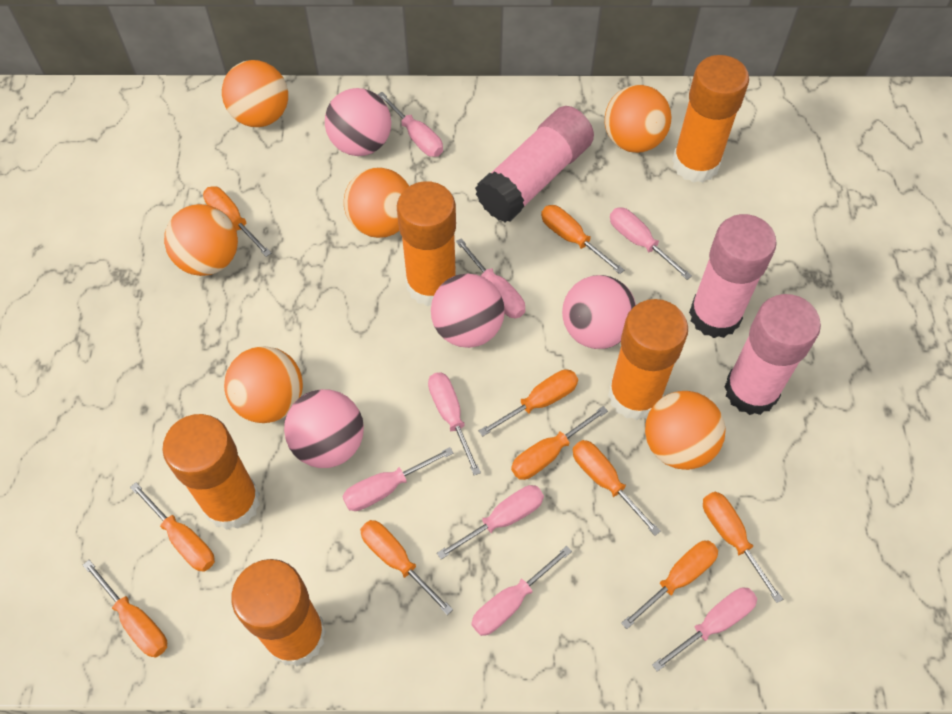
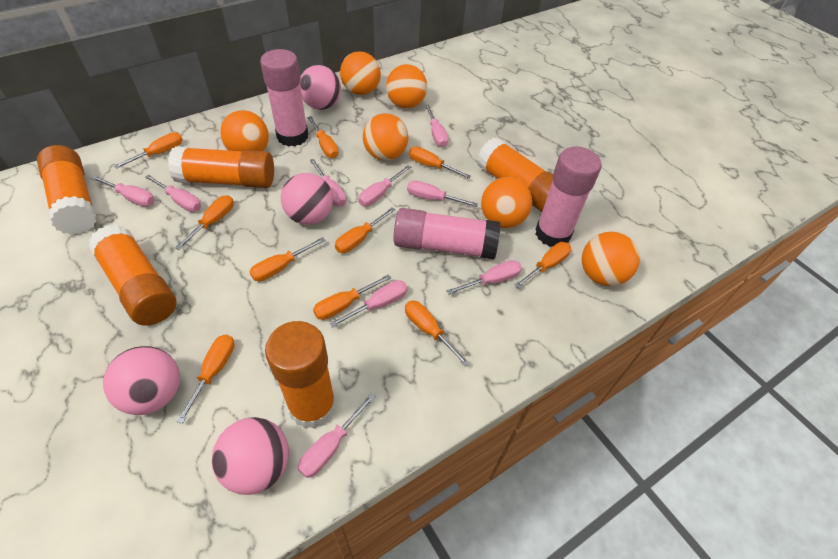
pink screwdriver: 8 -> 9

